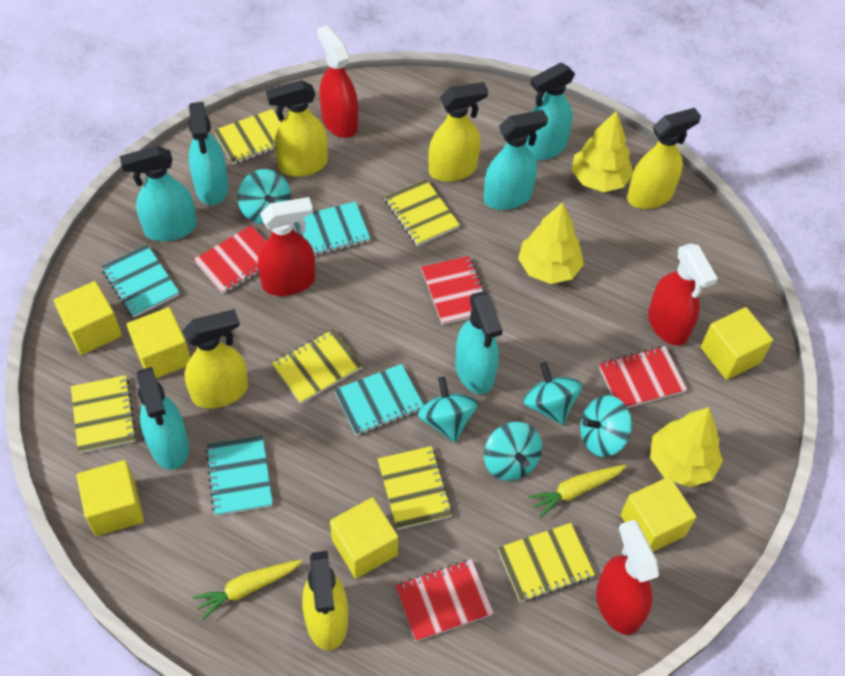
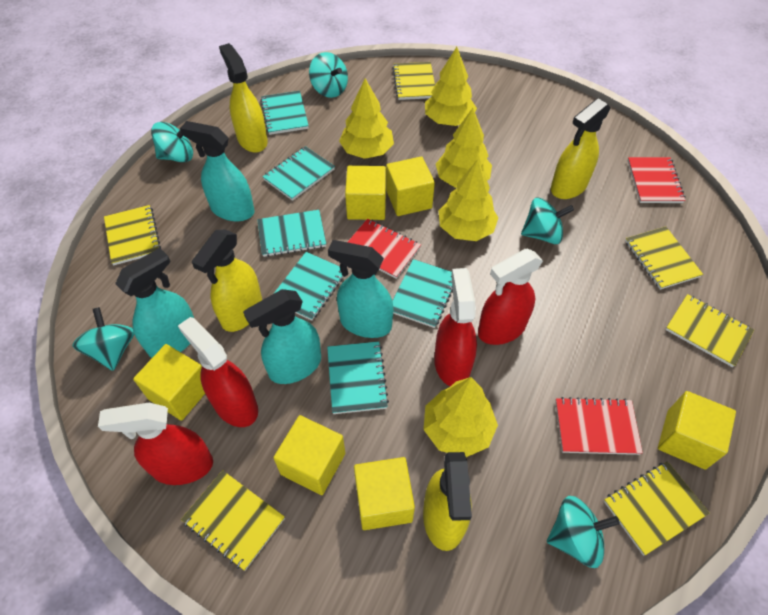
red notebook: 4 -> 3
turquoise notebook: 4 -> 6
turquoise spray bottle: 6 -> 4
yellow carrot: 2 -> 0
yellow spray bottle: 5 -> 4
yellow tree: 3 -> 5

